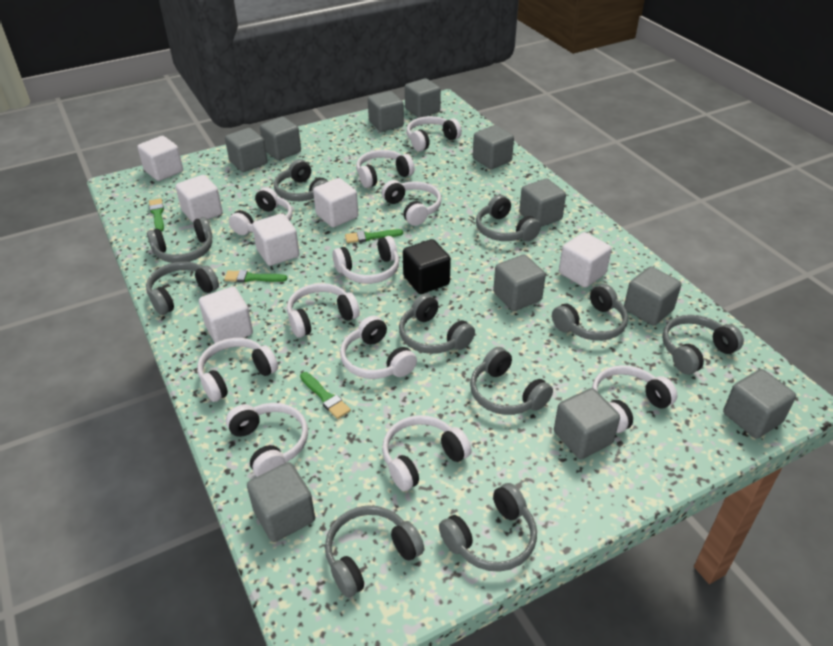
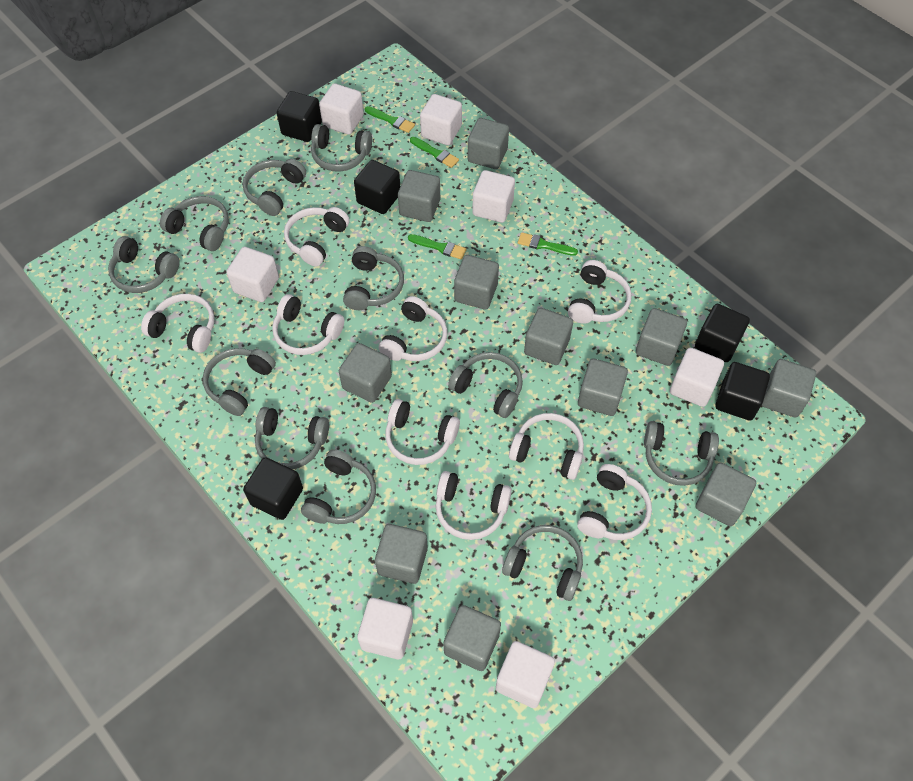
black cube: 1 -> 5
grey headphones: 10 -> 11
white cube: 6 -> 7
white headphones: 11 -> 9

